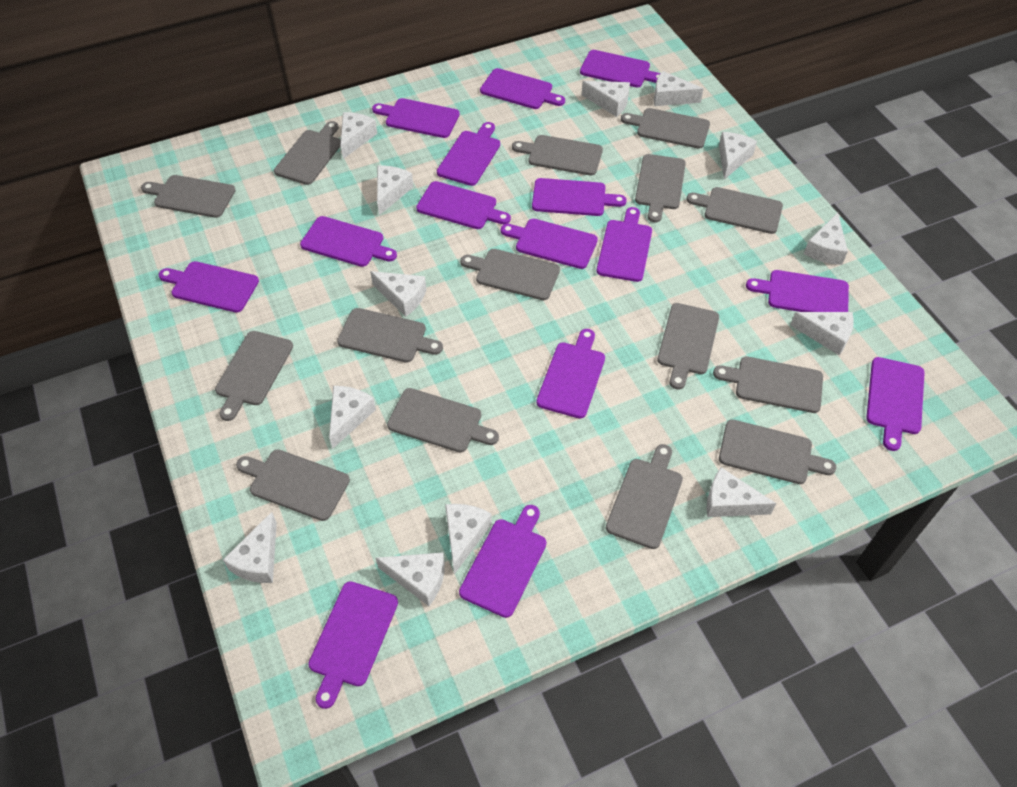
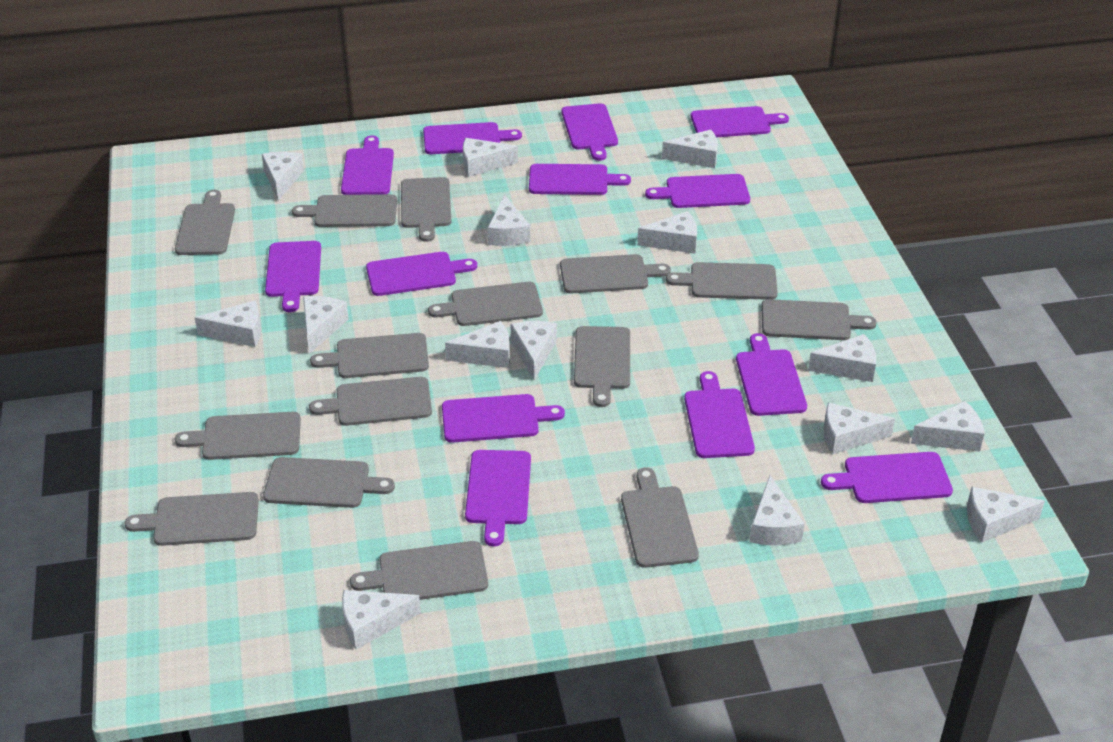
purple cutting board: 15 -> 13
white cheese: 13 -> 15

